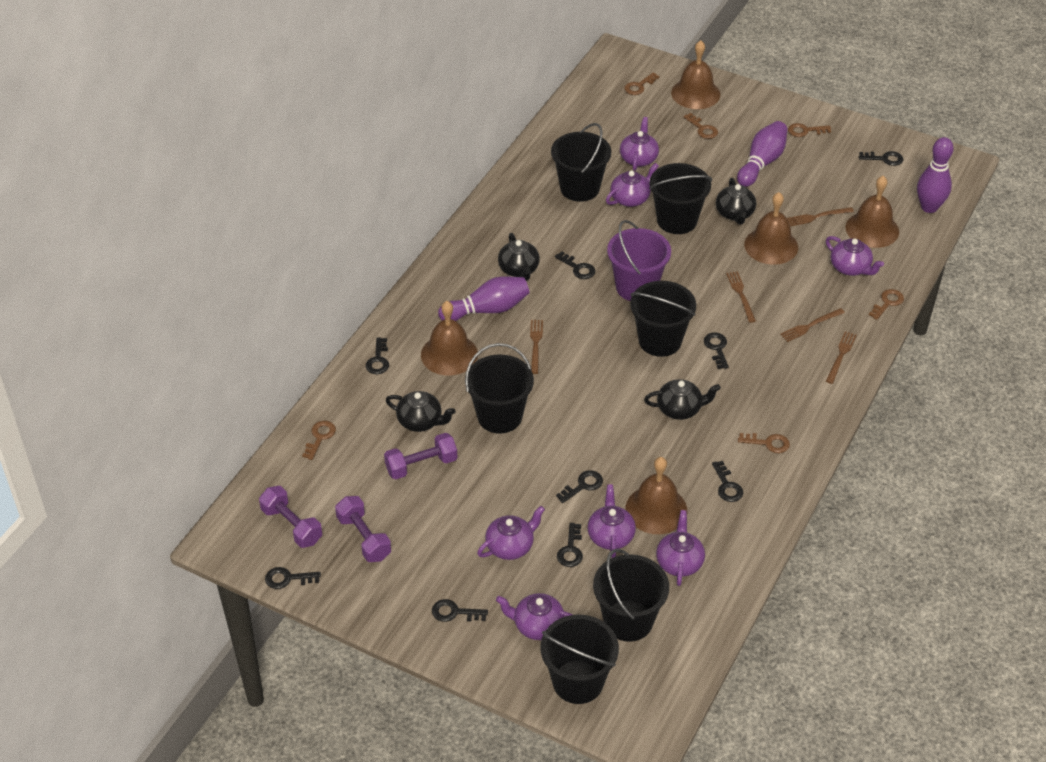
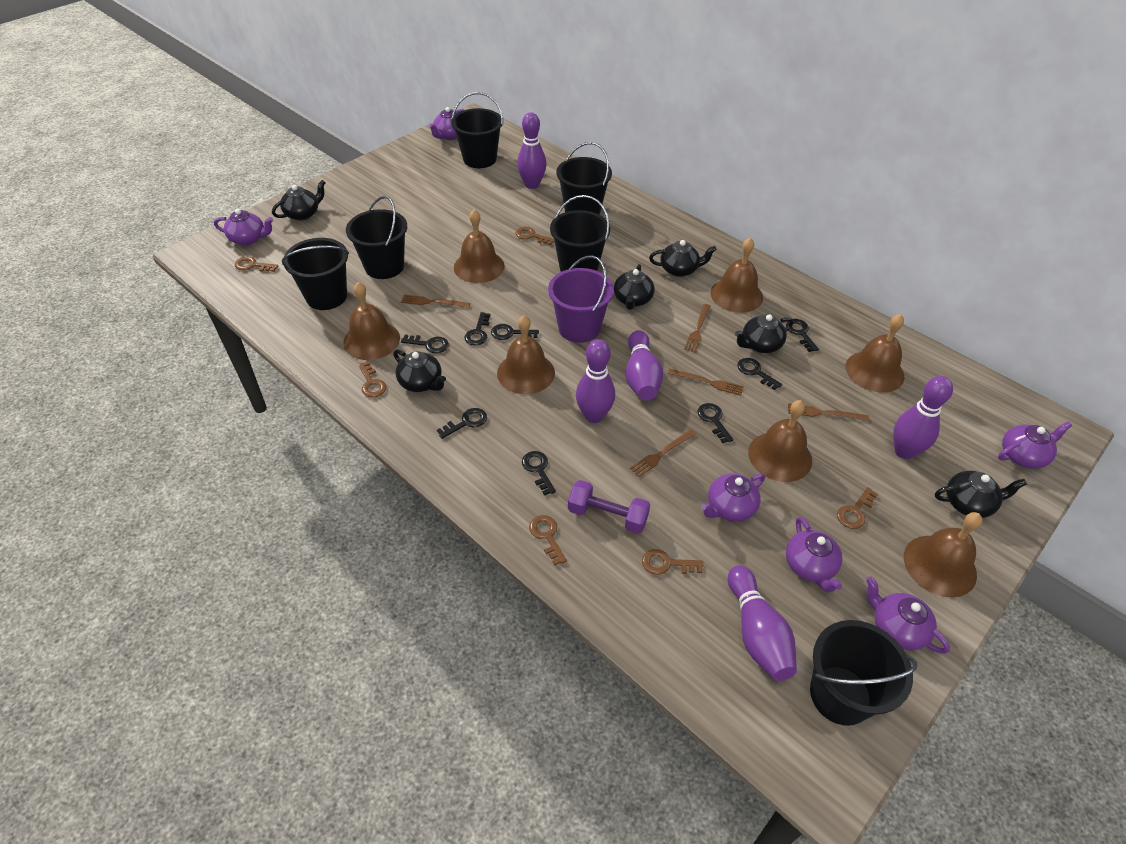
black key: 9 -> 8
black teapot: 4 -> 6
brown bell: 5 -> 7
purple bowling pin: 3 -> 5
purple dumbbell: 3 -> 1
purple teapot: 7 -> 6

